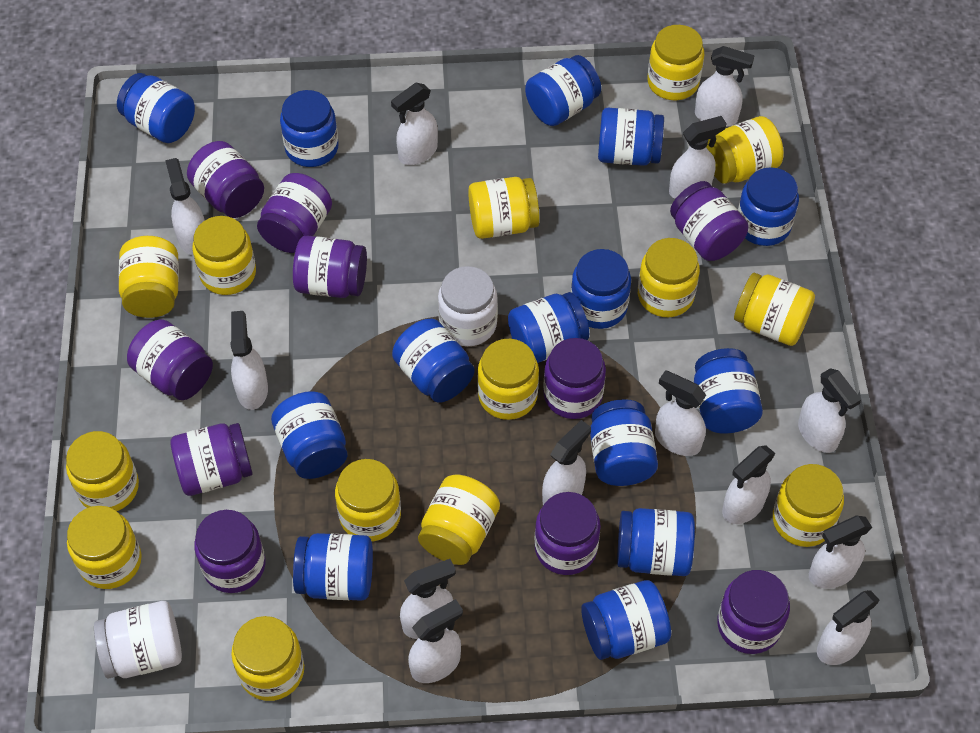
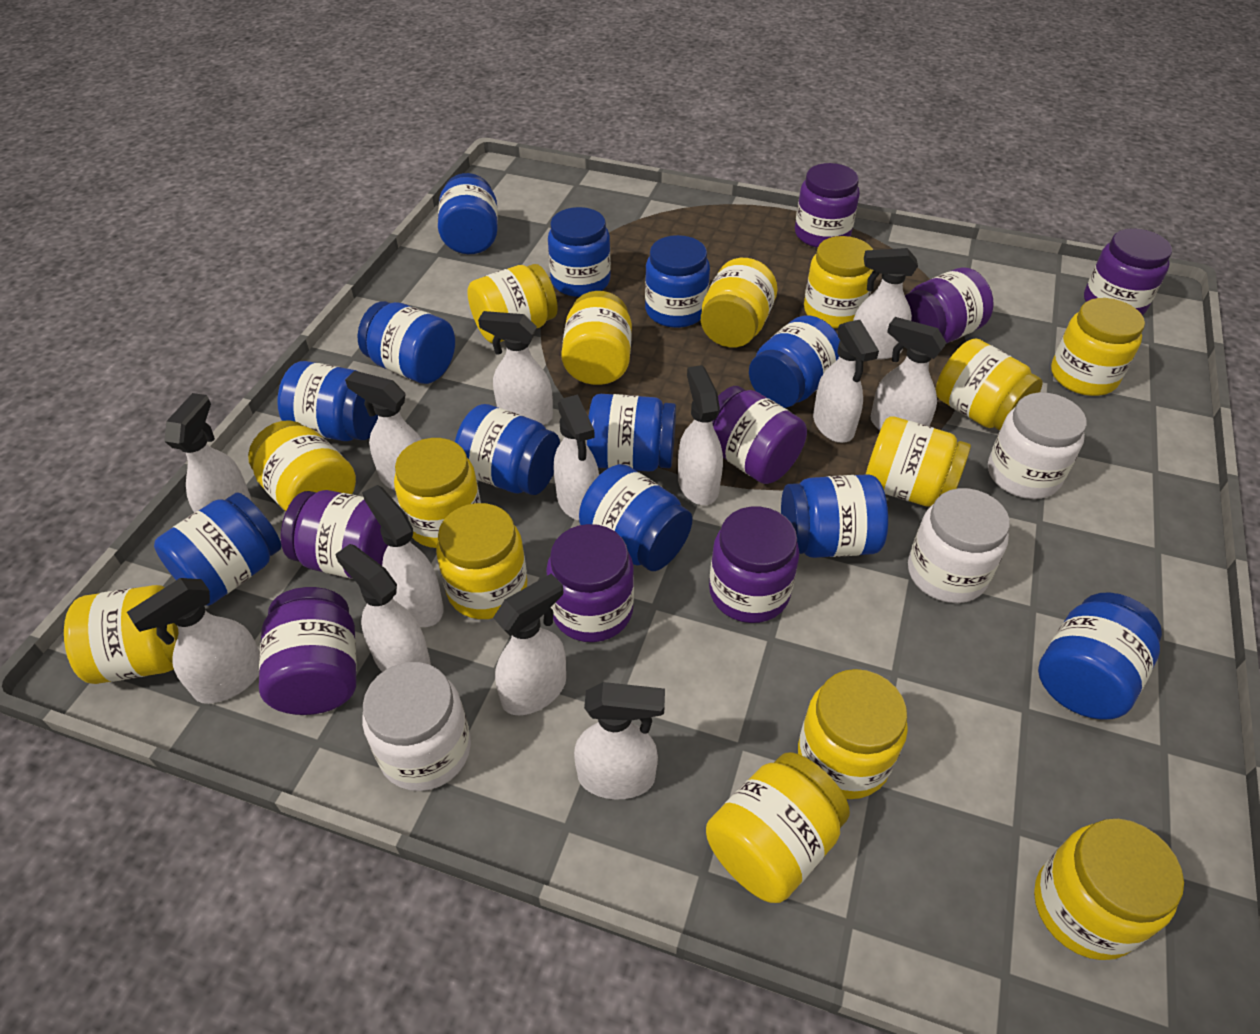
blue jar: 14 -> 12
purple jar: 10 -> 8
white jar: 2 -> 3

